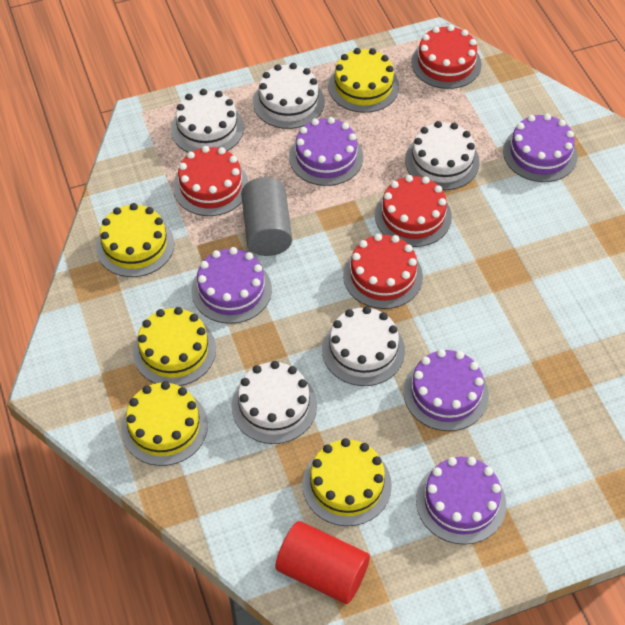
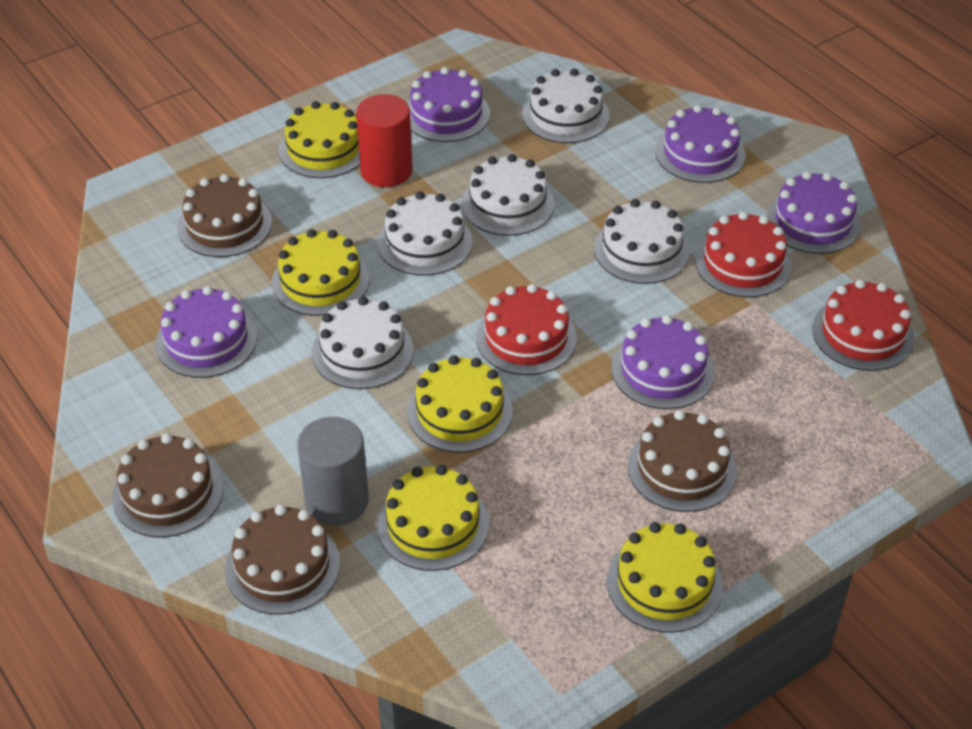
brown cake: 0 -> 4
red cake: 4 -> 3

